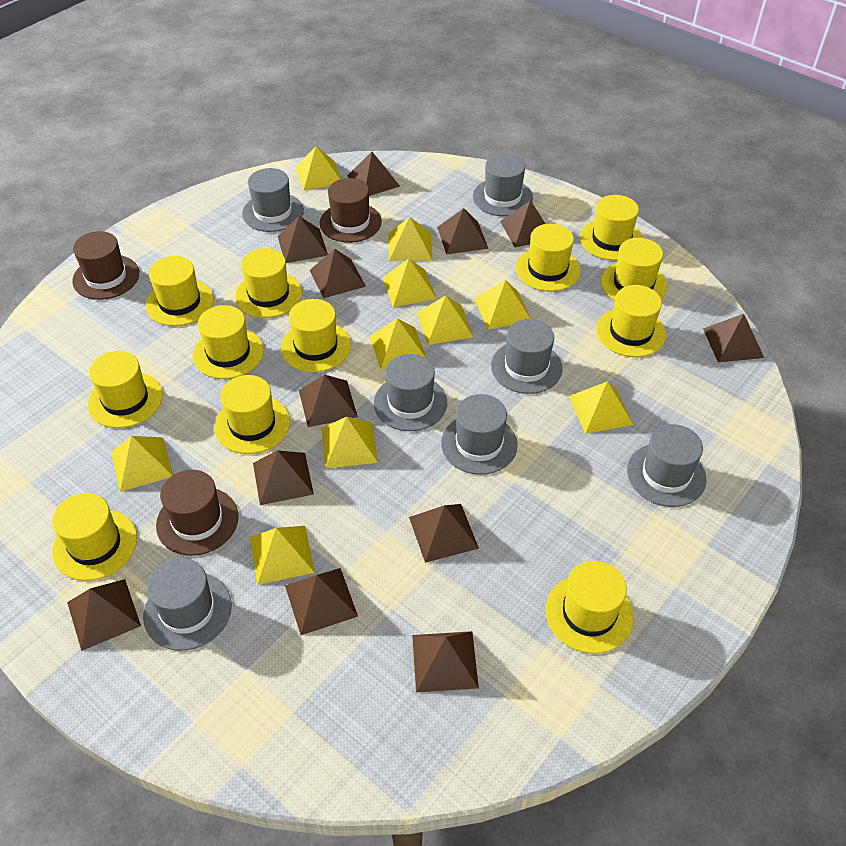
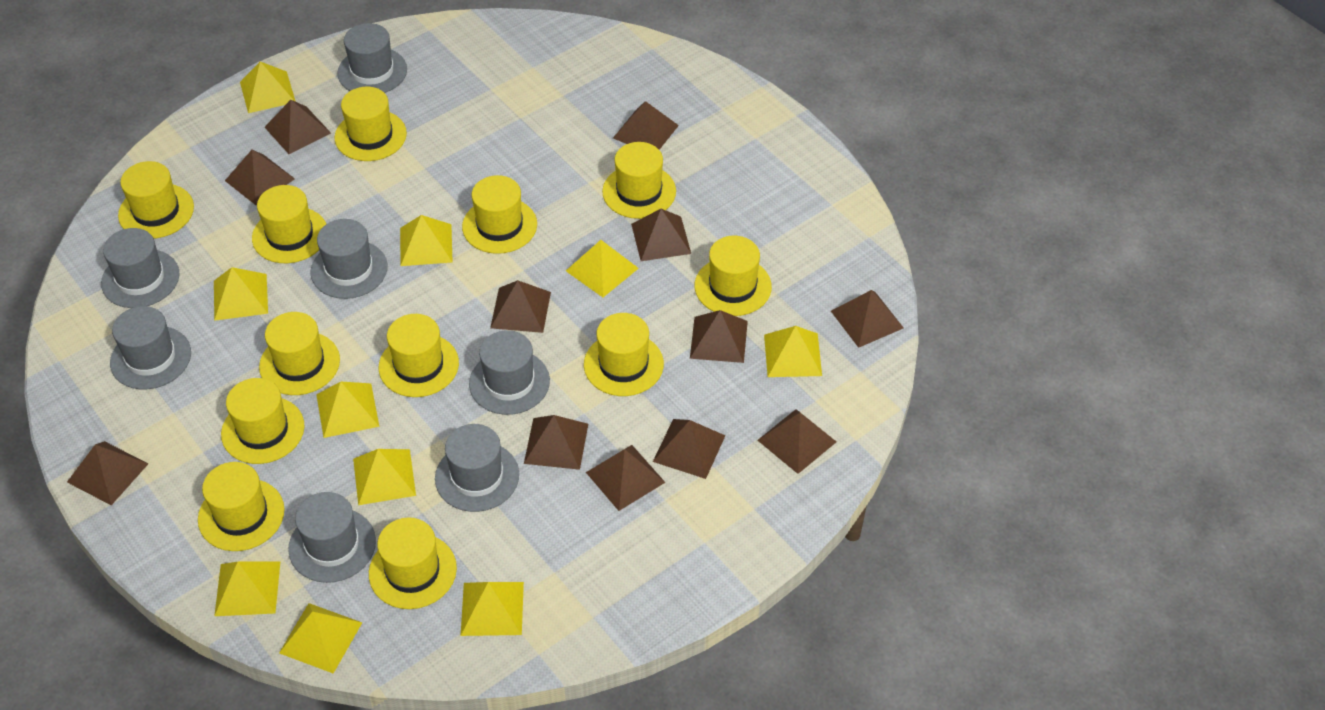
brown hat: 3 -> 0

